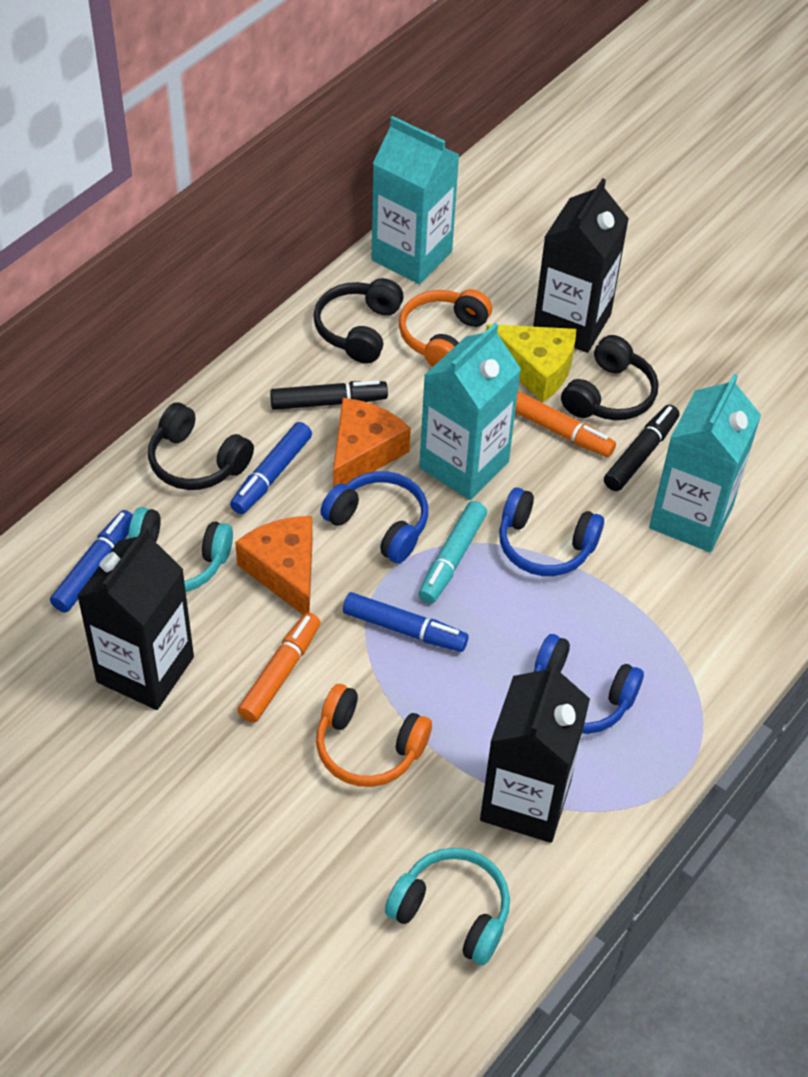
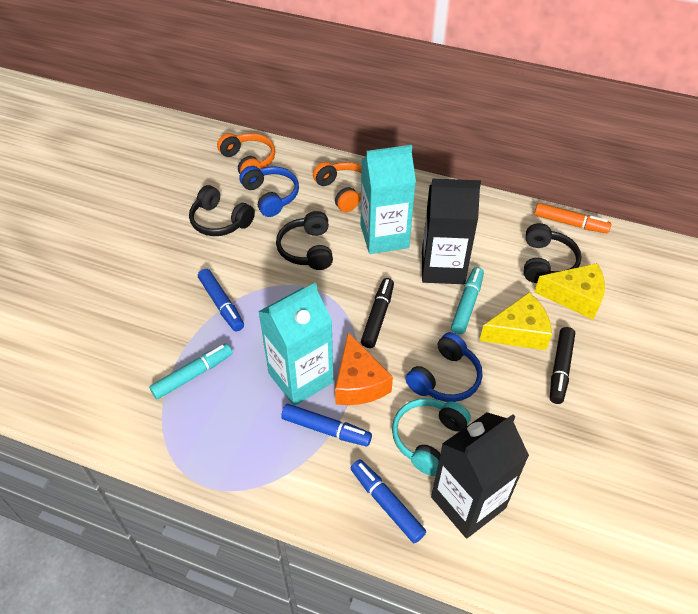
black carton: 3 -> 2
blue headphones: 3 -> 2
orange cheese: 2 -> 1
orange marker: 2 -> 1
turquoise carton: 3 -> 2
turquoise headphones: 2 -> 1
turquoise marker: 1 -> 2
yellow cheese: 1 -> 2

